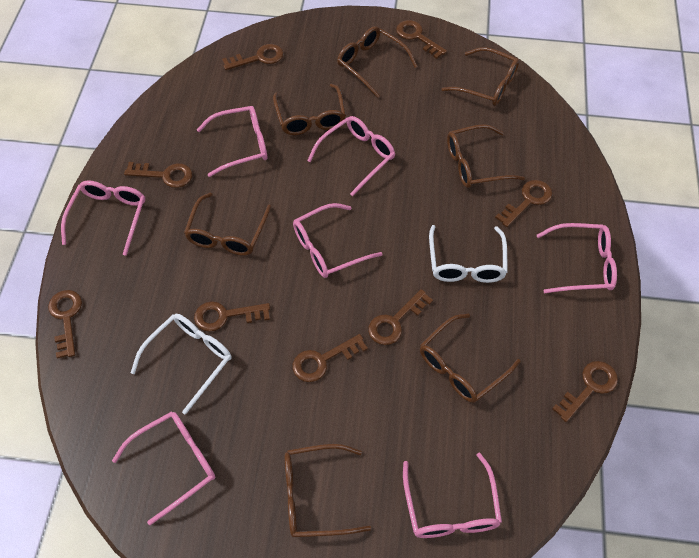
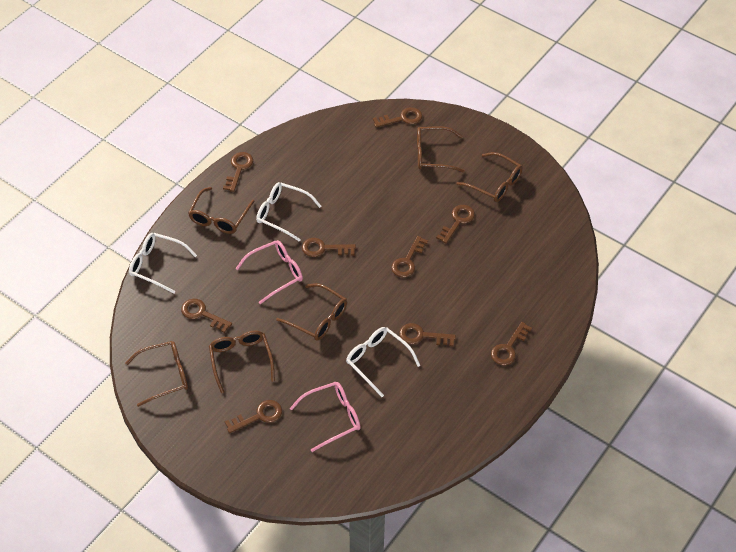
brown glasses: 7 -> 6
pink glasses: 7 -> 2
white glasses: 2 -> 3

